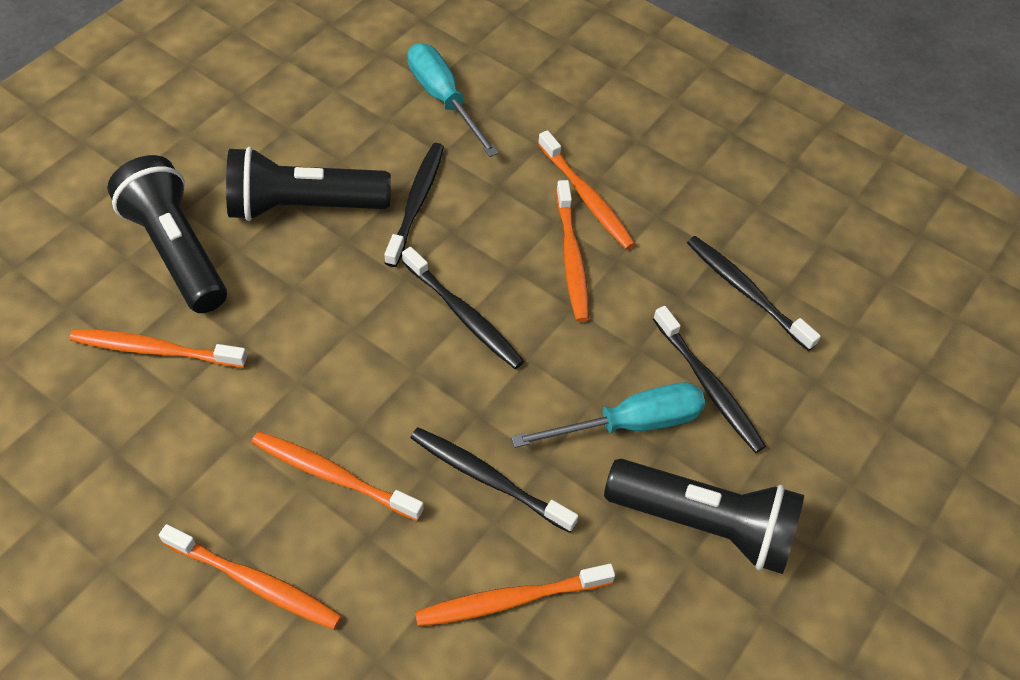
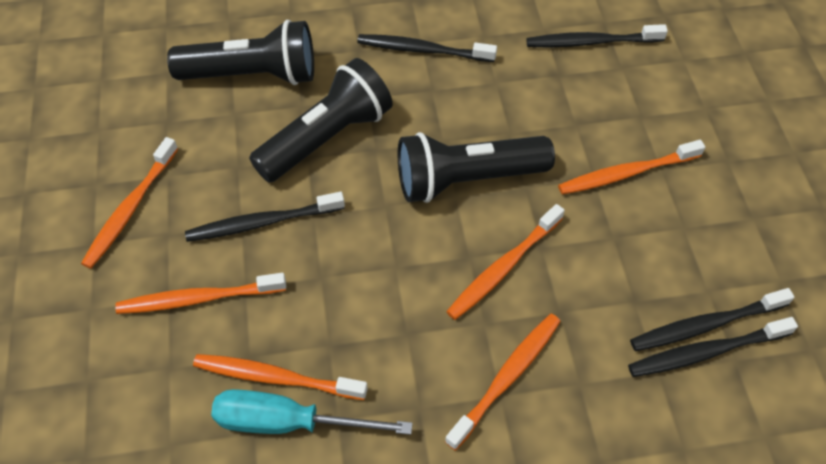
turquoise screwdriver: 2 -> 1

